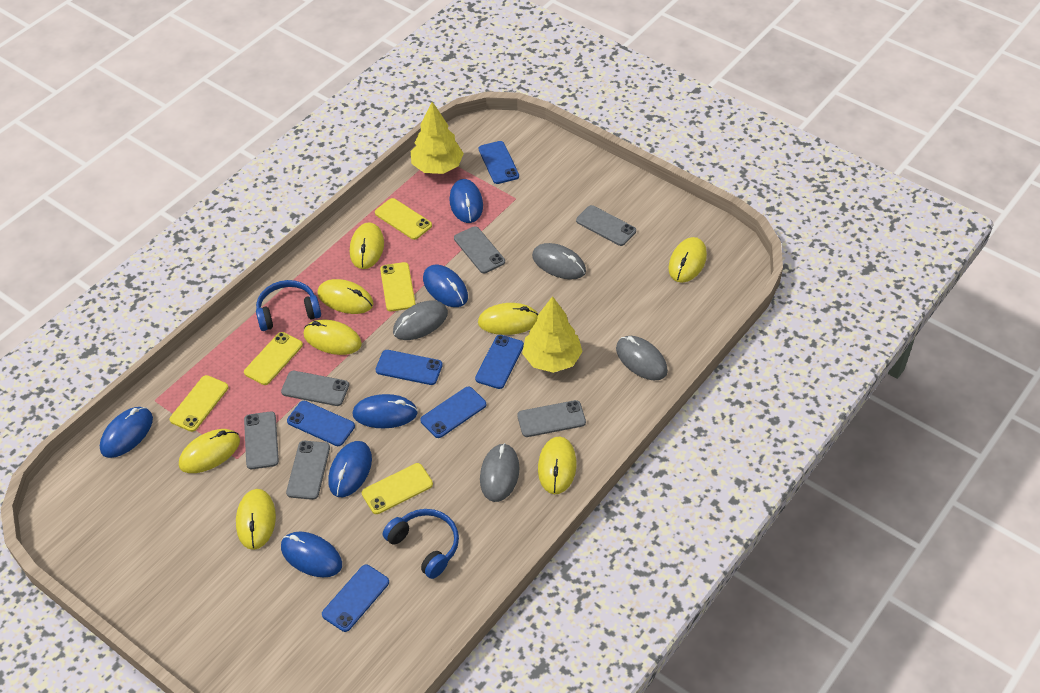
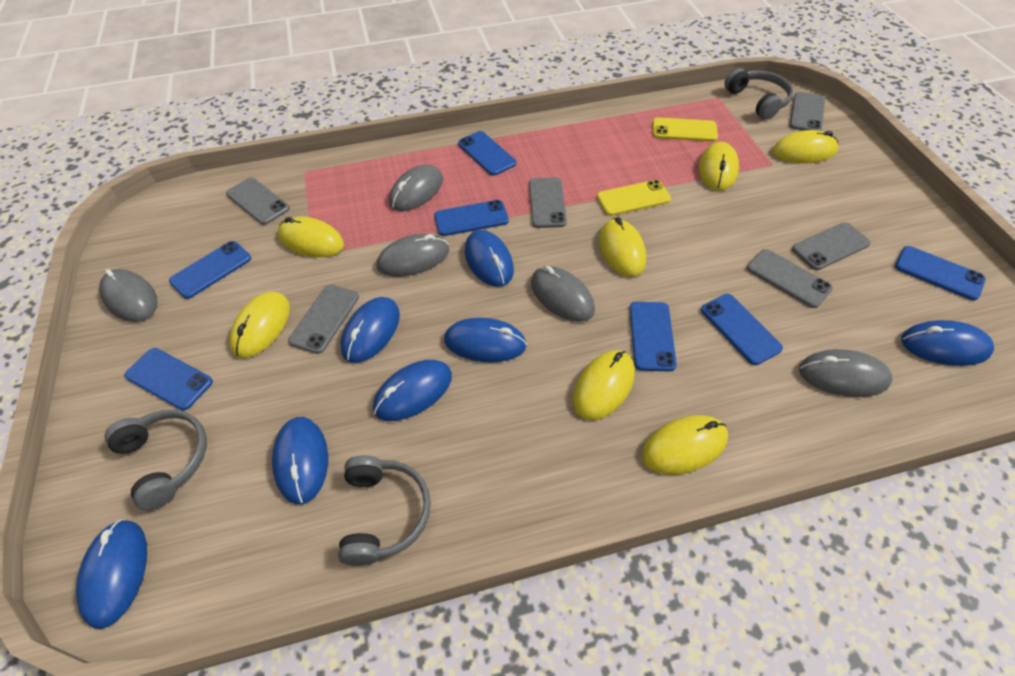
blue headphones: 2 -> 0
blue mouse: 6 -> 7
blue phone: 6 -> 7
grey headphones: 0 -> 3
grey mouse: 4 -> 5
yellow mouse: 8 -> 7
yellow phone: 5 -> 2
yellow tree: 2 -> 0

